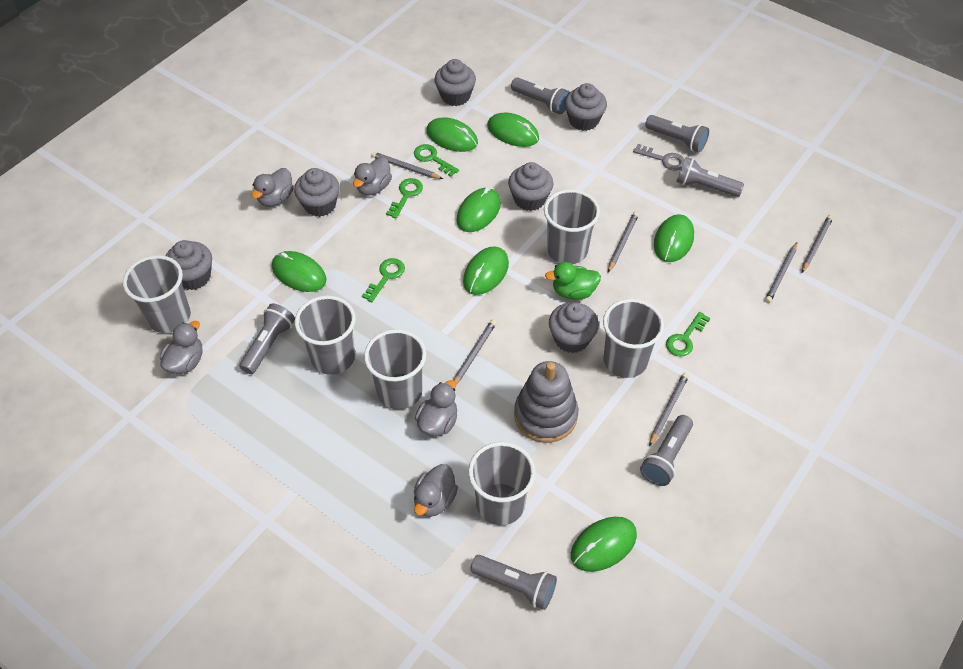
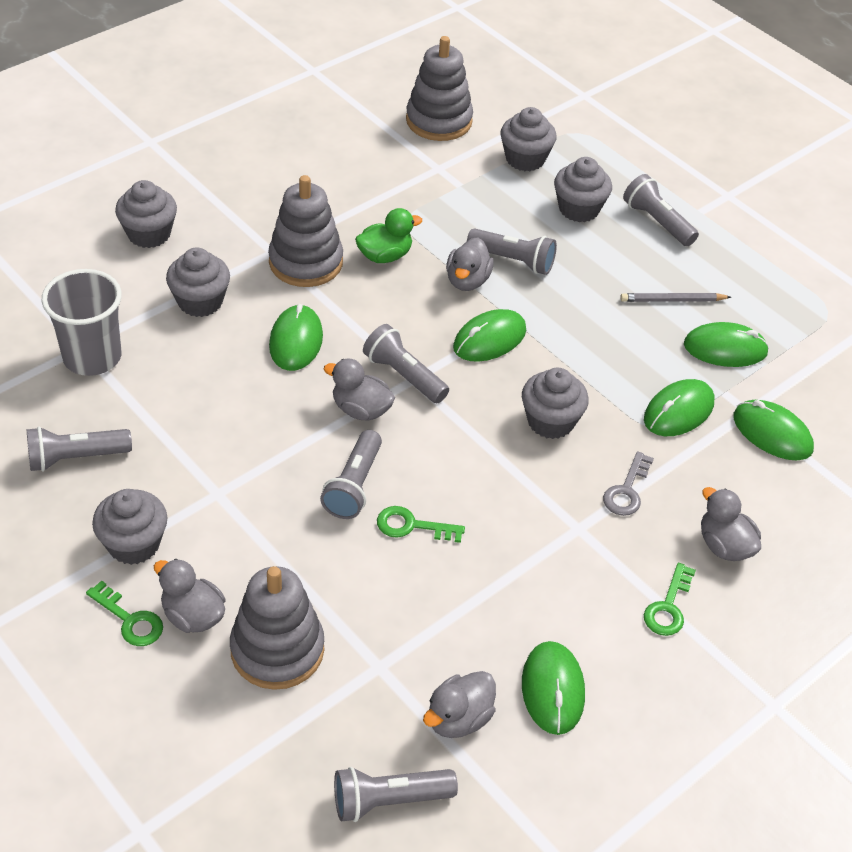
green key: 4 -> 3
green mouse: 7 -> 6
grey cup: 6 -> 1
grey pencil: 6 -> 1
grey stacking toy: 1 -> 3

